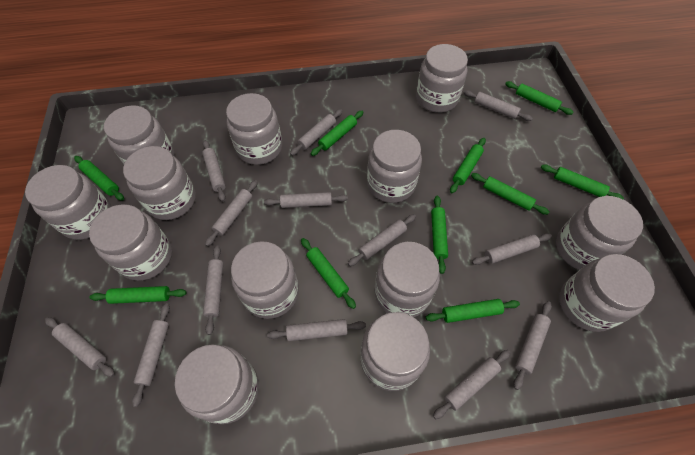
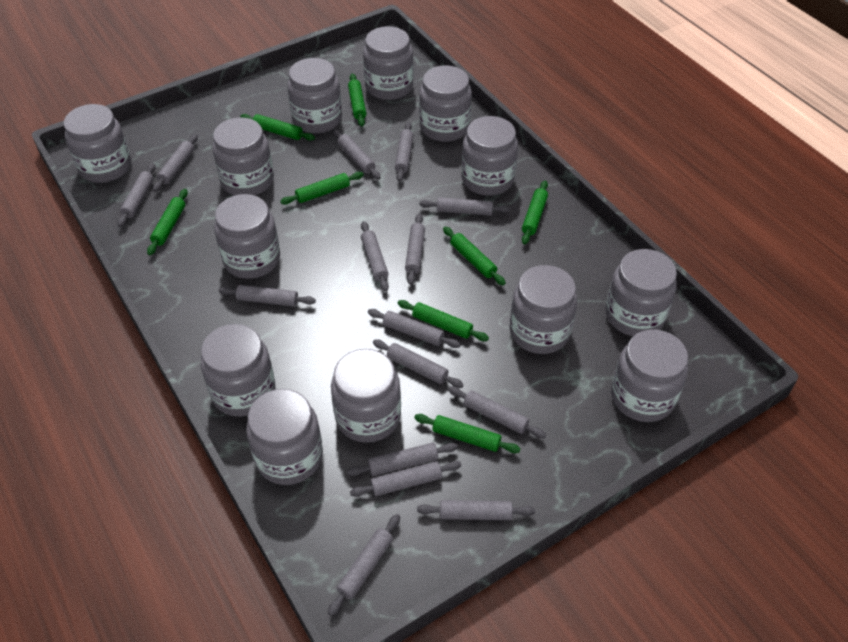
green rolling pin: 10 -> 8
grey rolling pin: 13 -> 15

